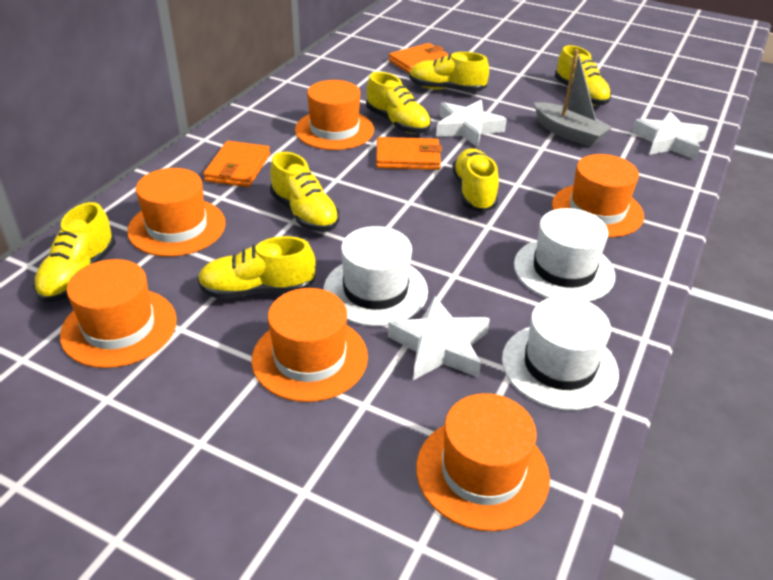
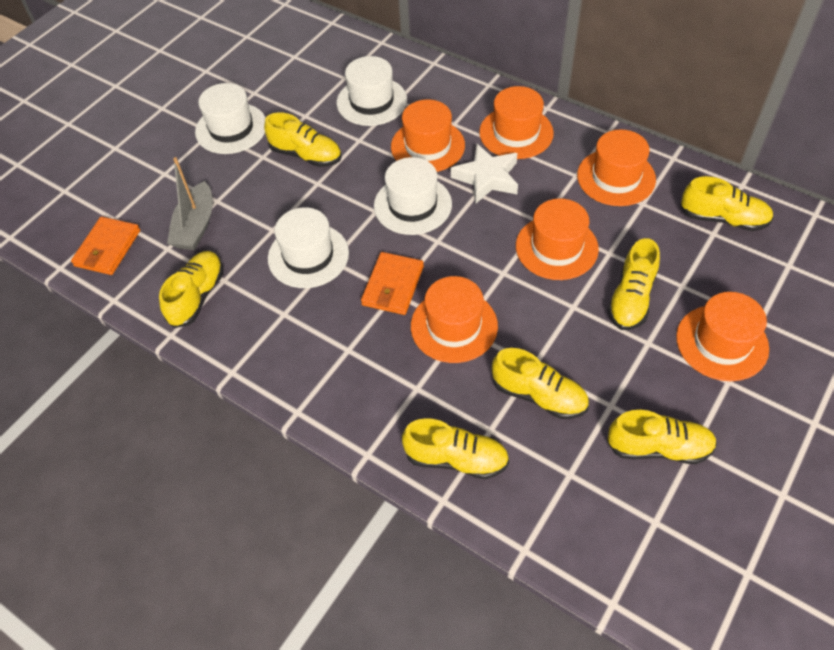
orange wallet: 3 -> 2
white hat: 3 -> 4
white star: 3 -> 1

